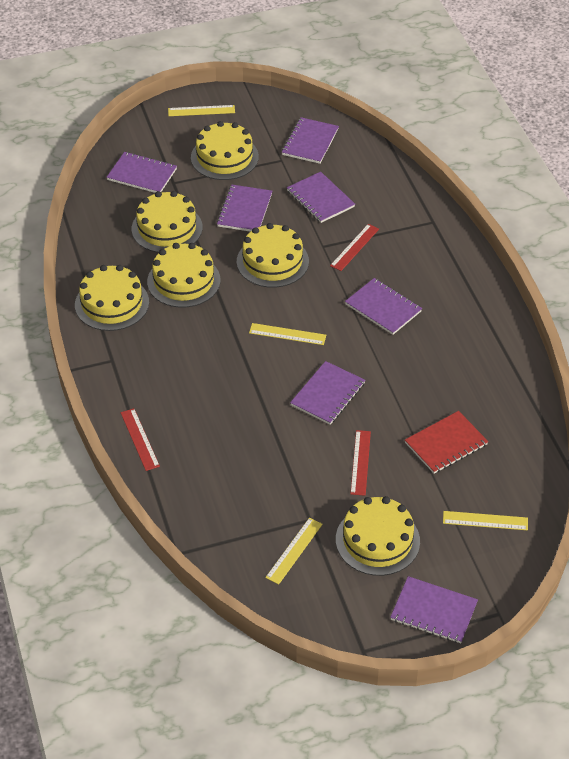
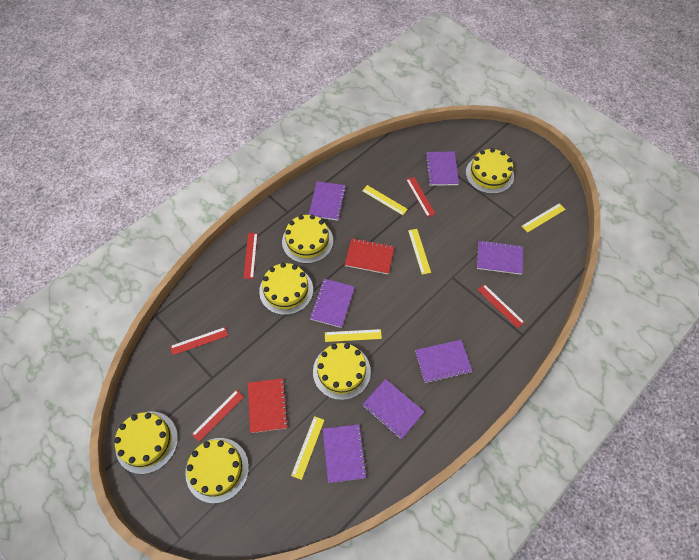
red notebook: 1 -> 2
red ruler: 3 -> 5
yellow ruler: 4 -> 5

